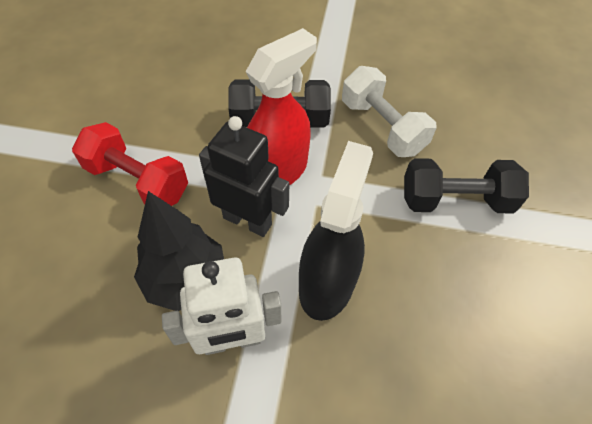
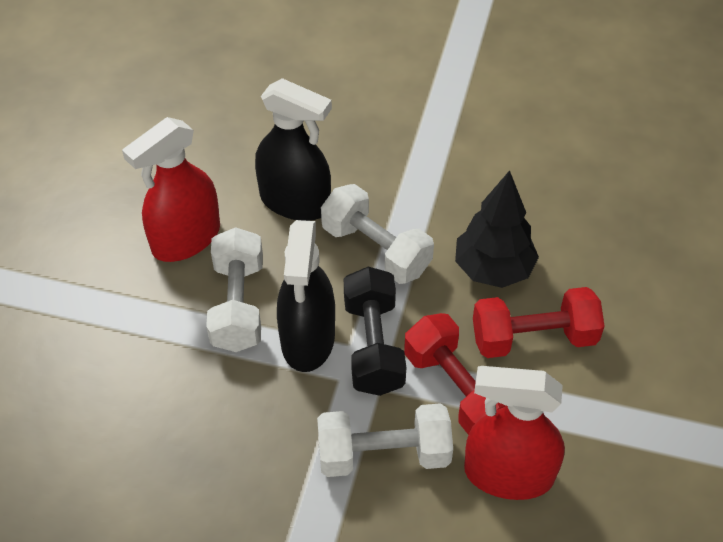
black dumbbell: 2 -> 1
black robot: 1 -> 0
black spray bottle: 1 -> 2
red dumbbell: 1 -> 2
red spray bottle: 1 -> 2
white dumbbell: 1 -> 3
white robot: 1 -> 0

